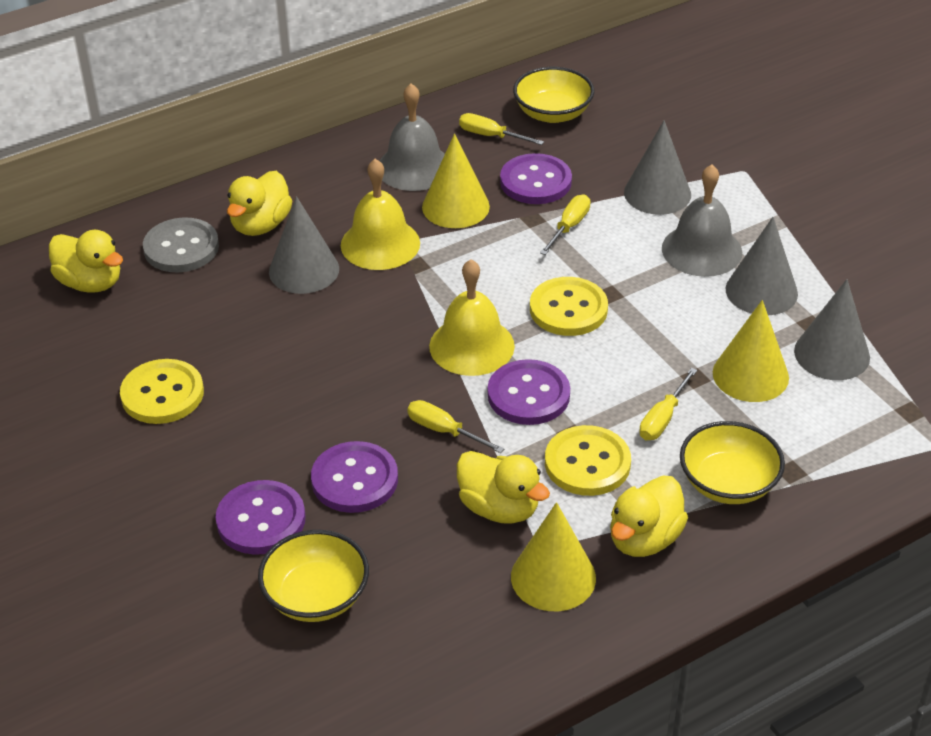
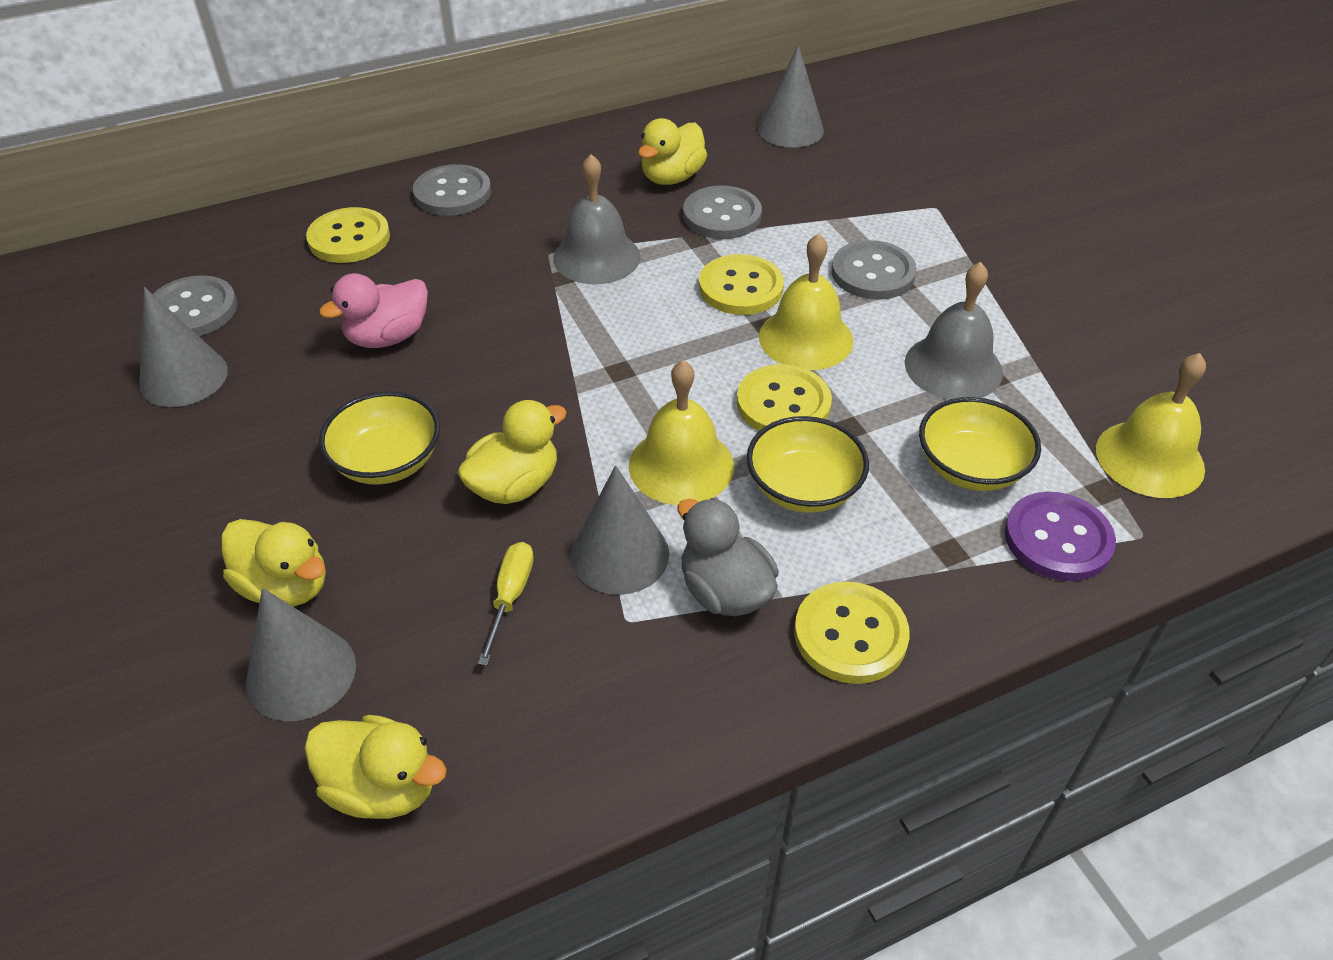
grey button: 1 -> 4
grey duck: 0 -> 1
pink duck: 0 -> 1
purple button: 4 -> 1
yellow bell: 2 -> 3
yellow button: 3 -> 4
yellow cone: 3 -> 0
yellow screwdriver: 4 -> 1

